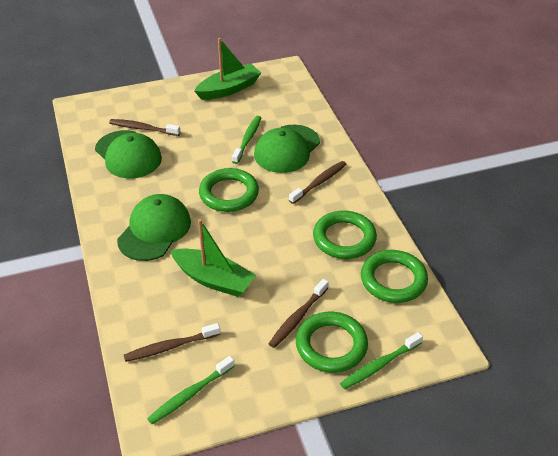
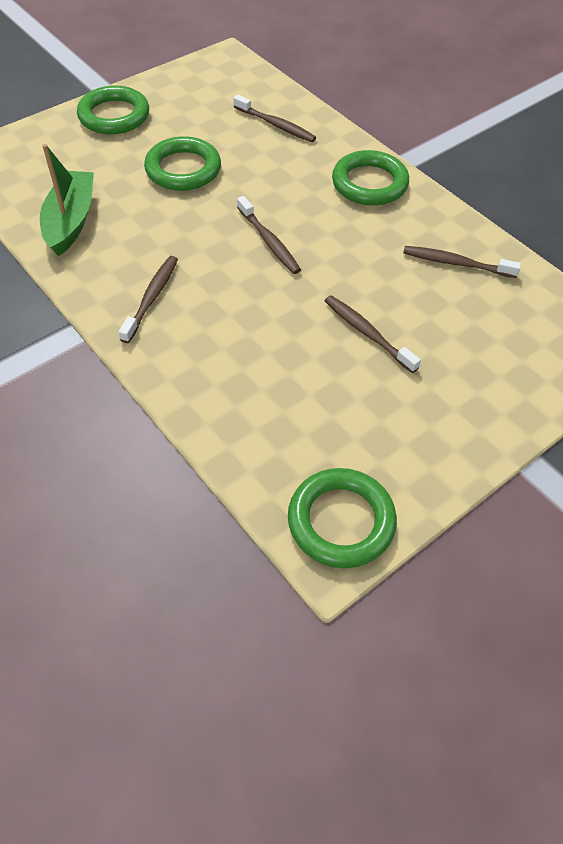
brown toothbrush: 4 -> 5
green boat: 2 -> 1
green cap: 3 -> 0
green toothbrush: 3 -> 0

